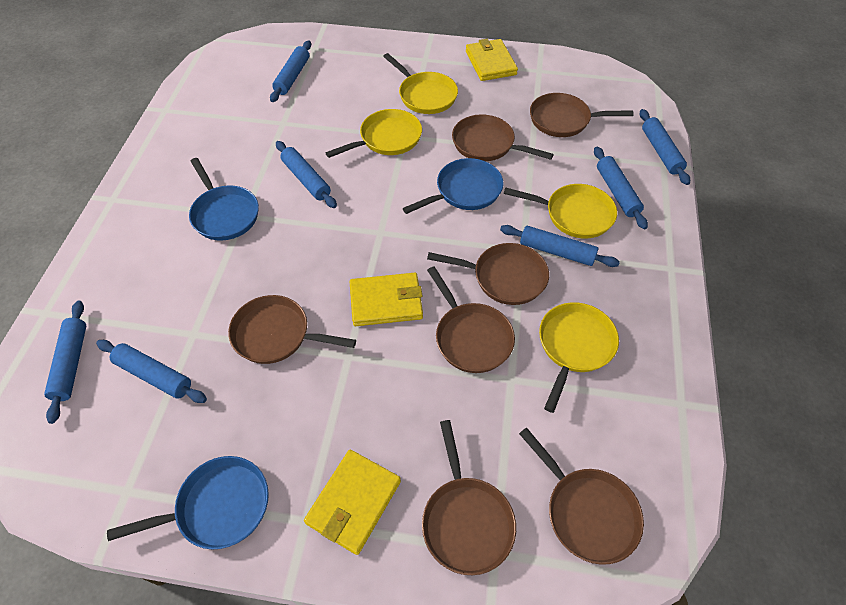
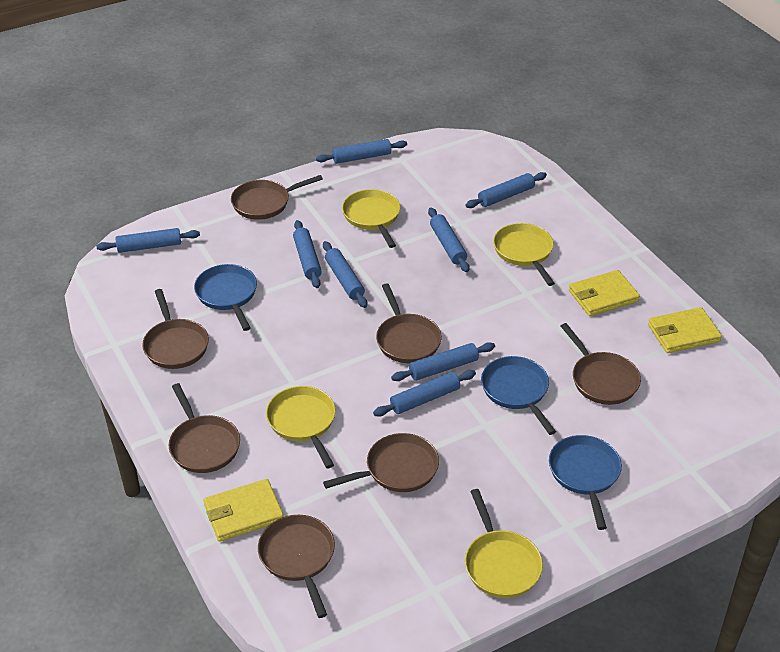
blue rolling pin: 7 -> 8

